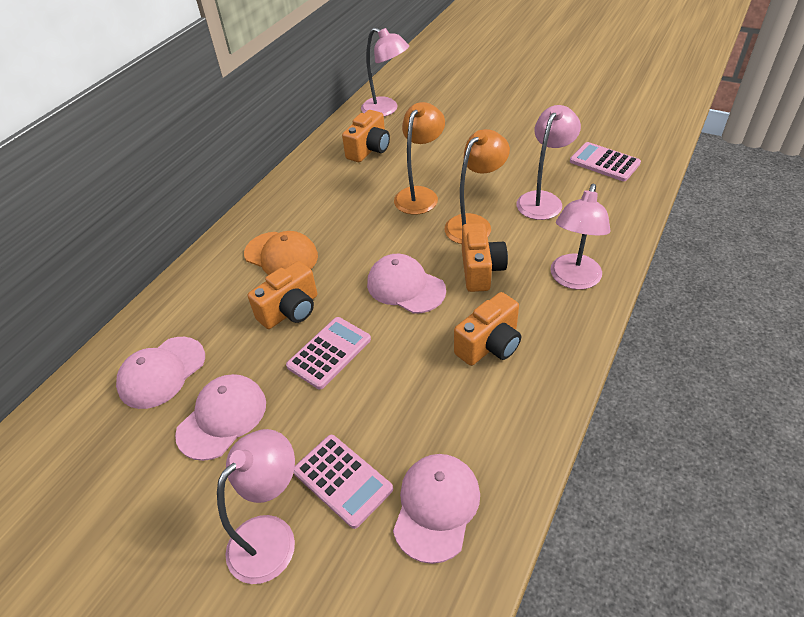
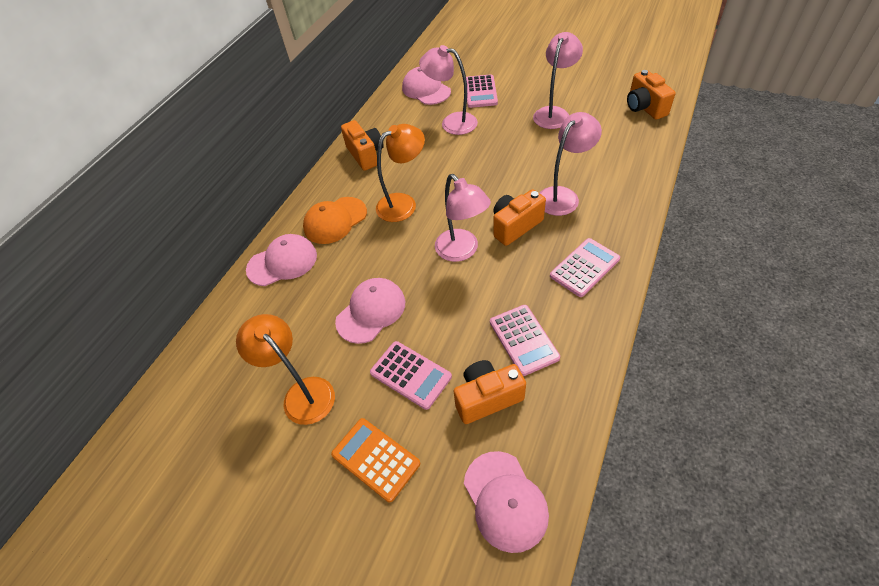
orange calculator: 0 -> 1
pink calculator: 3 -> 4

